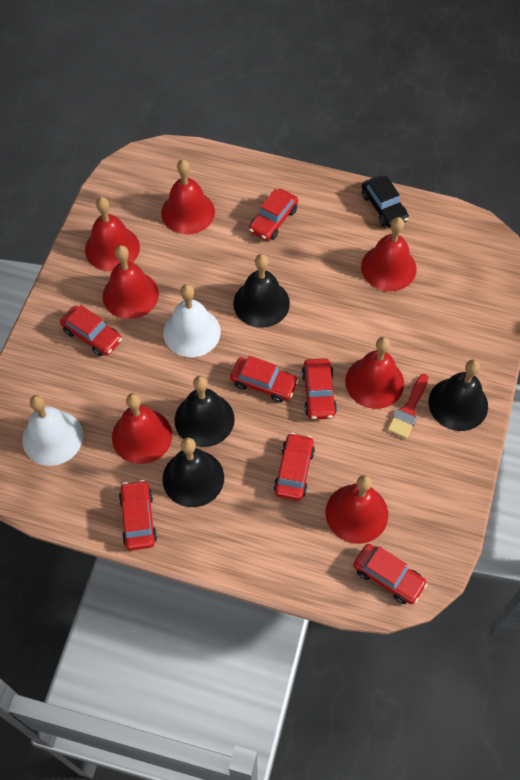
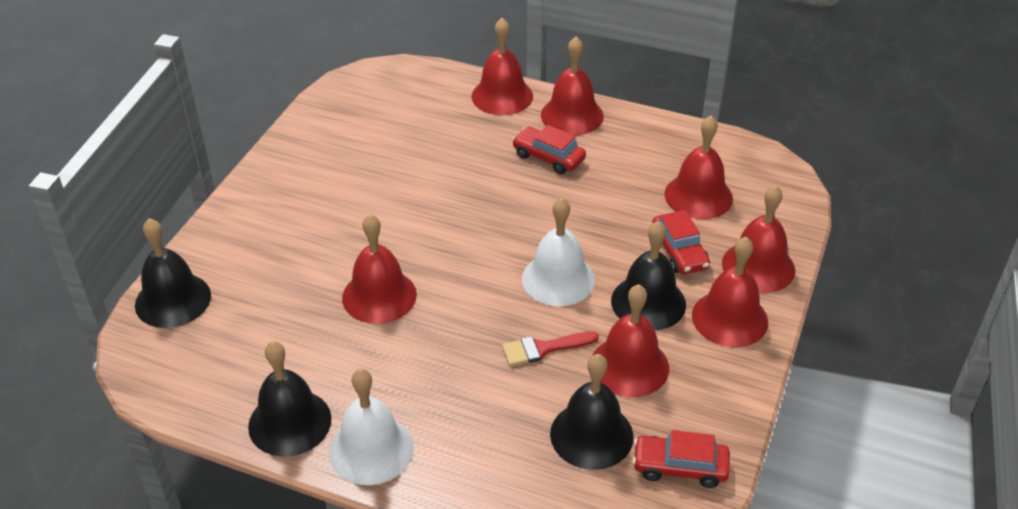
black car: 1 -> 0
red car: 7 -> 3

